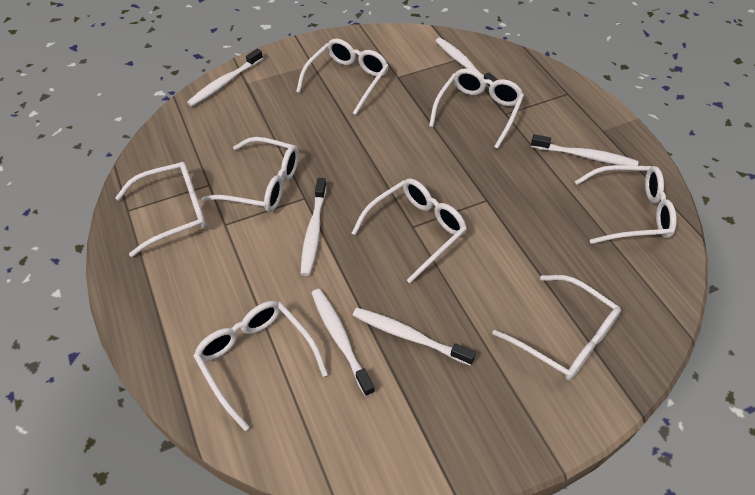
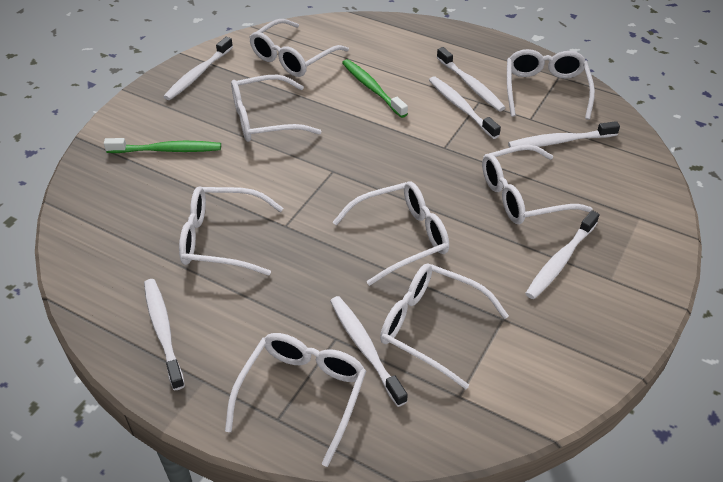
green toothbrush: 0 -> 2
white toothbrush: 6 -> 7

